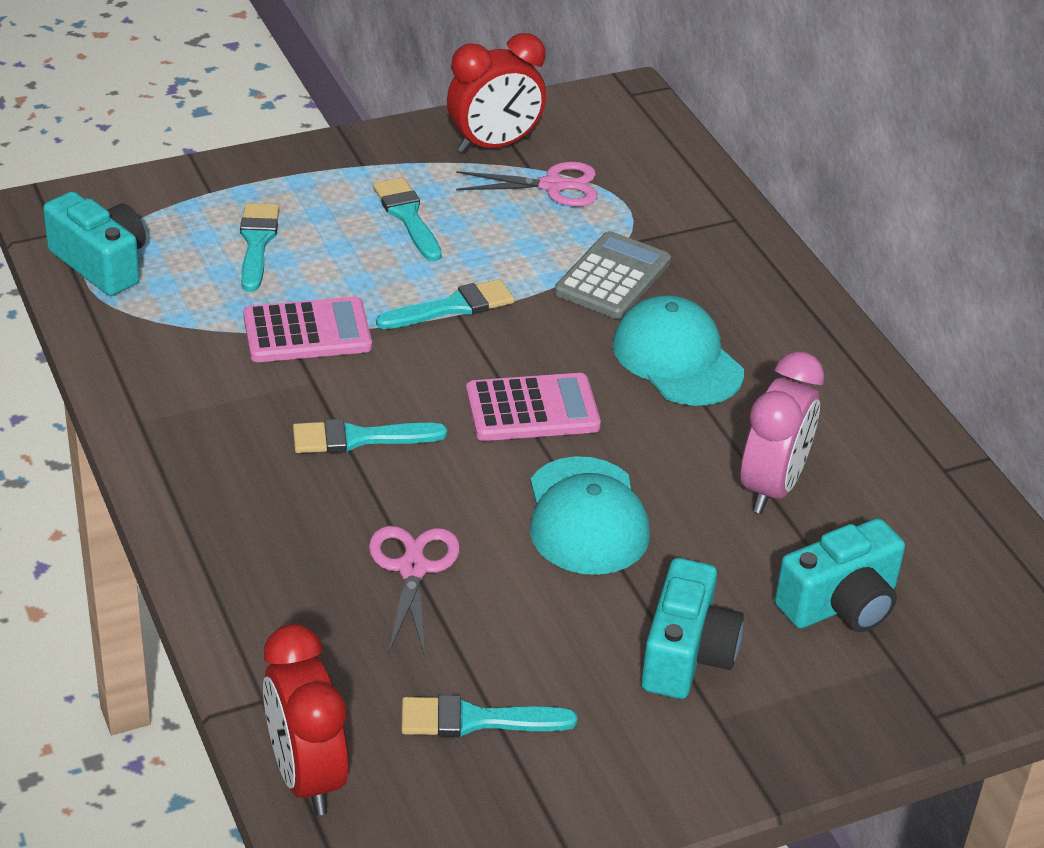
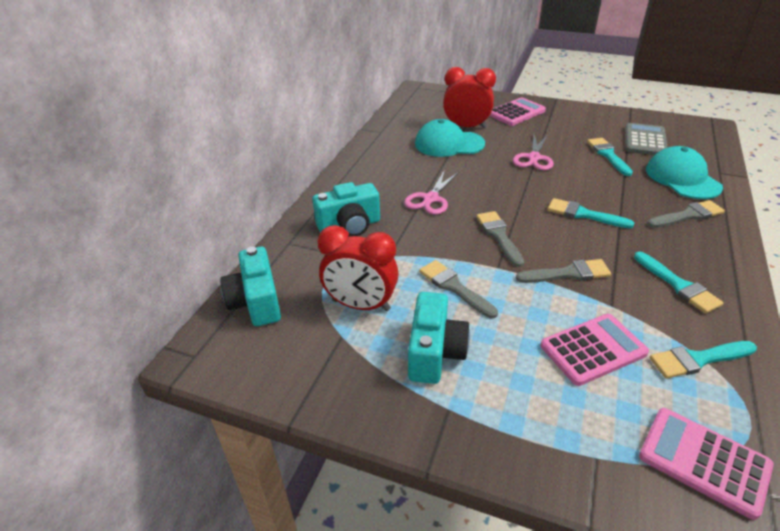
grey brush: 0 -> 4
pink calculator: 2 -> 3
pink clock: 1 -> 0
turquoise brush: 5 -> 4

